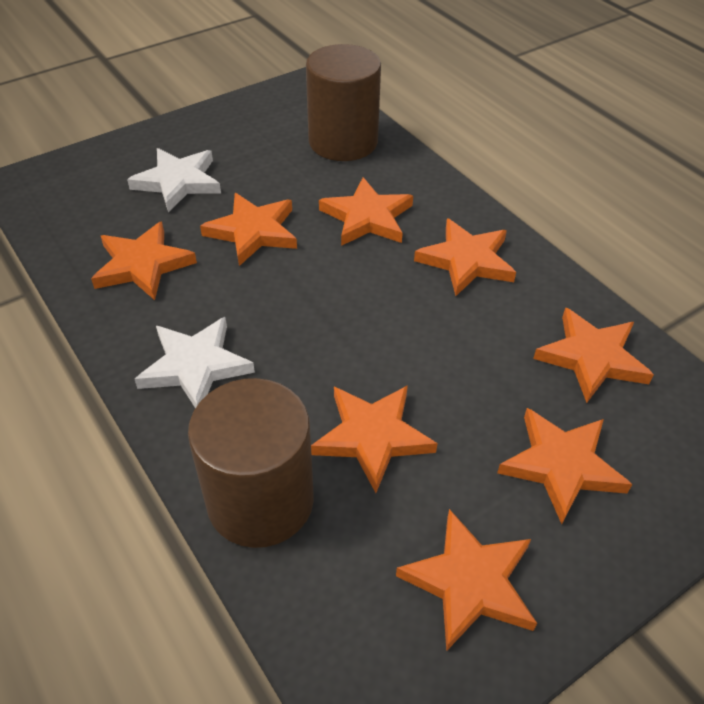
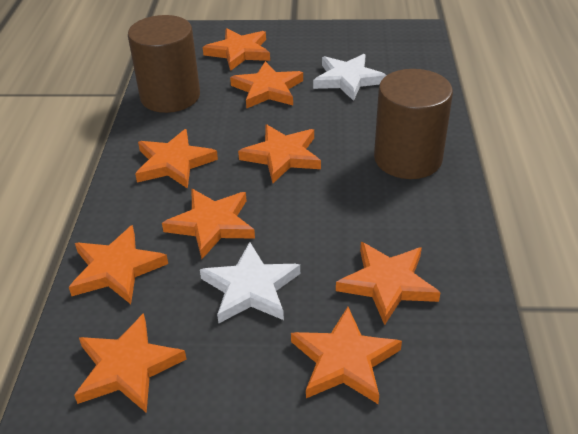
orange star: 8 -> 9

